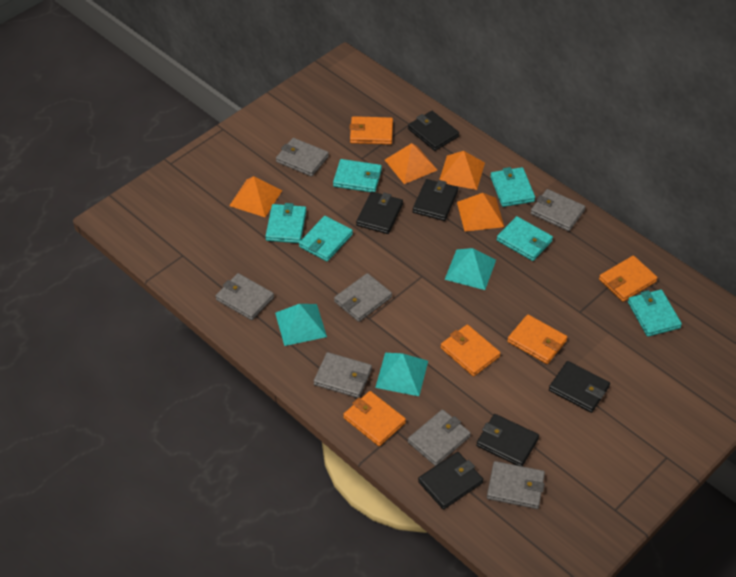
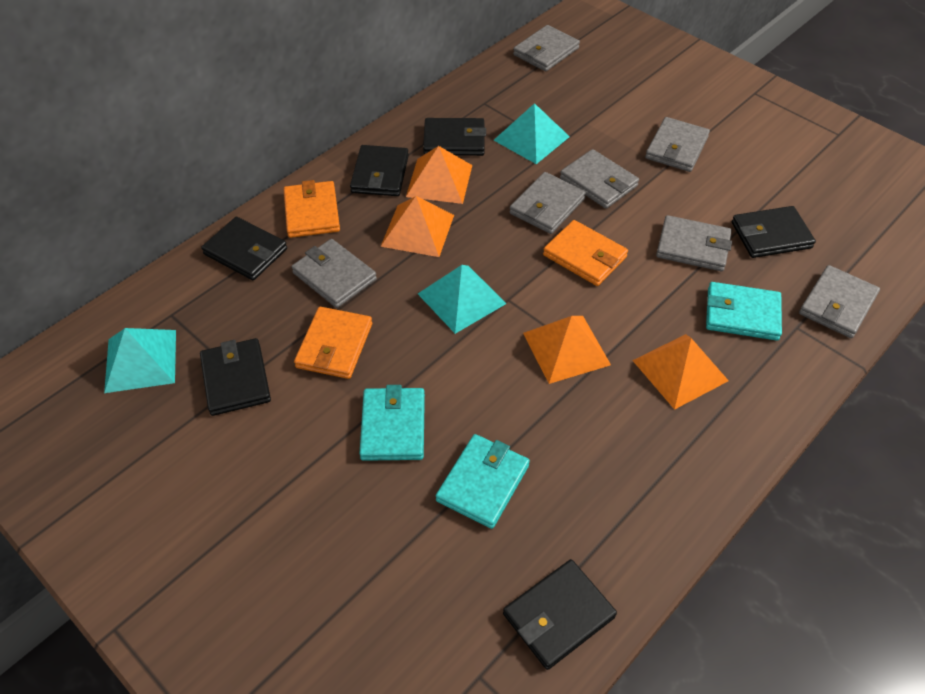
orange wallet: 5 -> 3
turquoise wallet: 6 -> 3

